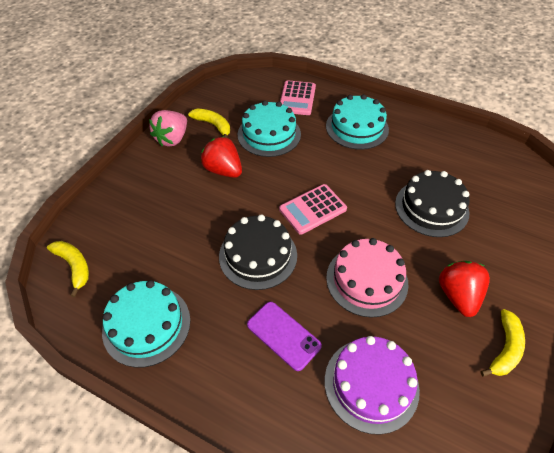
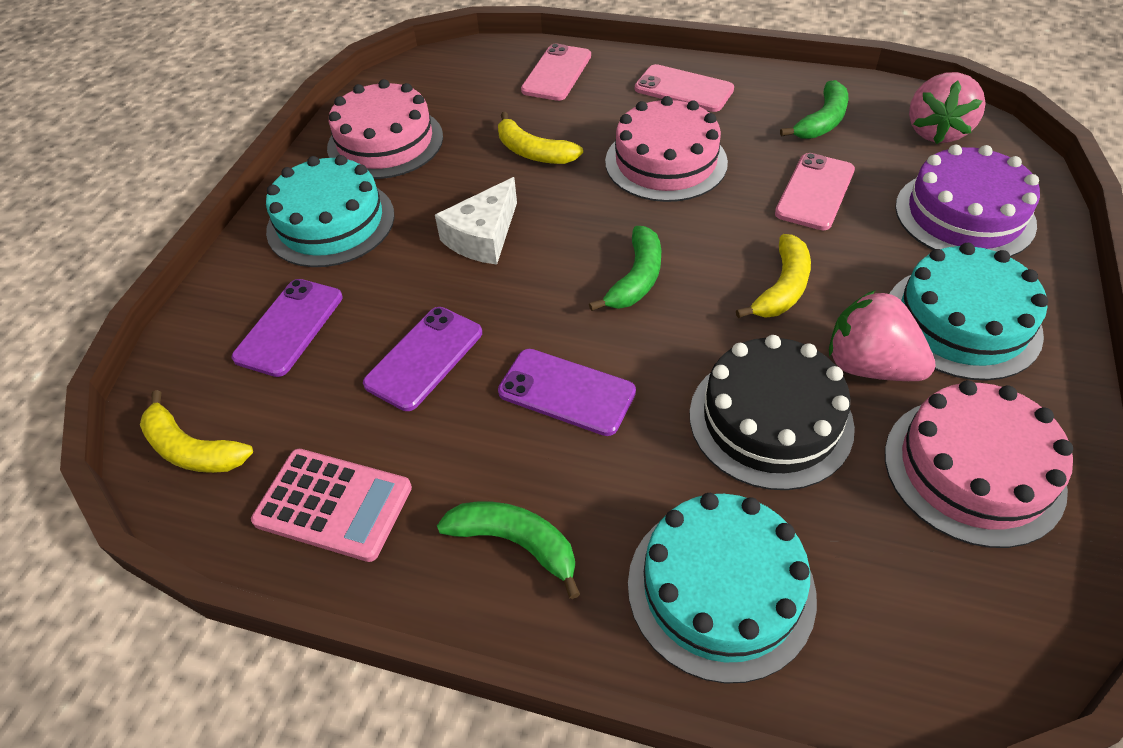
black cake: 2 -> 1
green banana: 0 -> 3
pink cake: 1 -> 3
pink calculator: 2 -> 1
pink phone: 0 -> 3
pink strawberry: 1 -> 2
purple phone: 1 -> 3
red strawberry: 2 -> 0
white cheese: 0 -> 1

